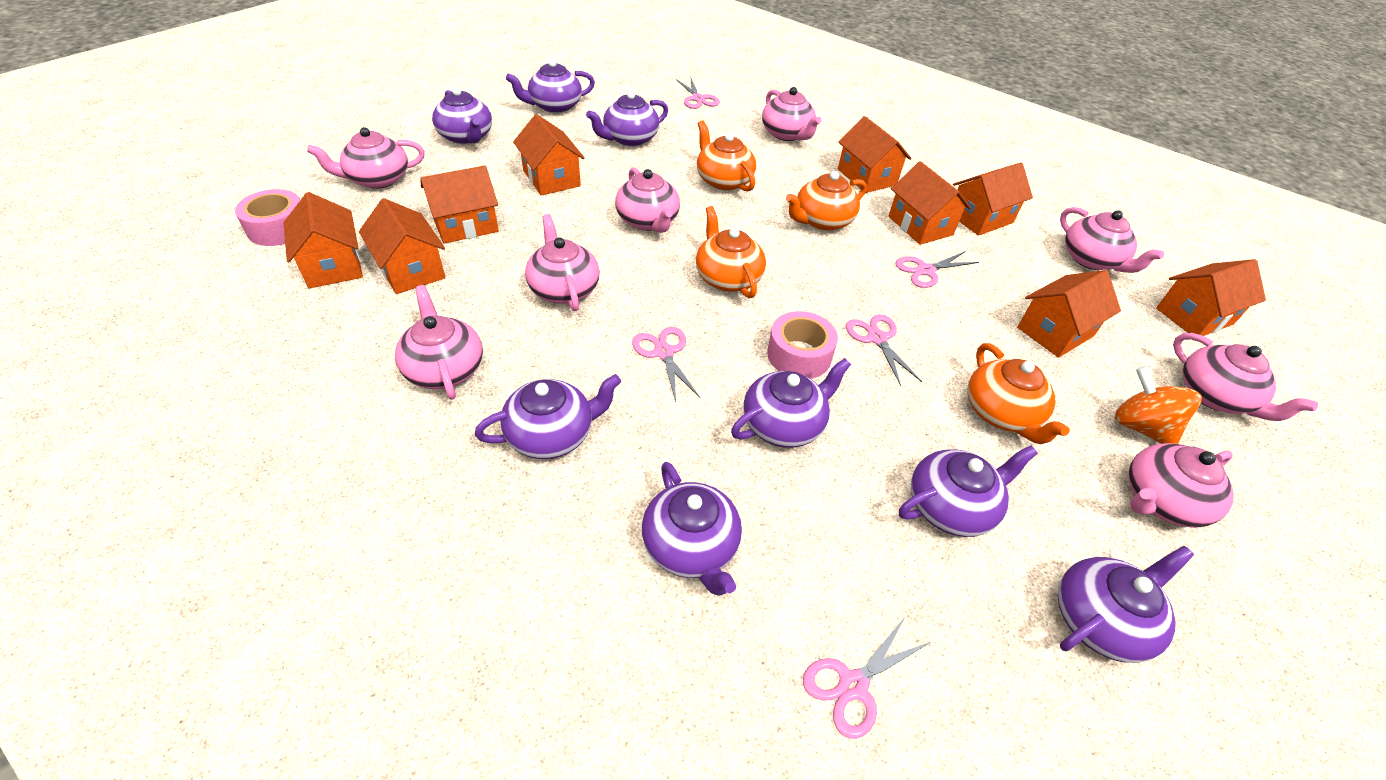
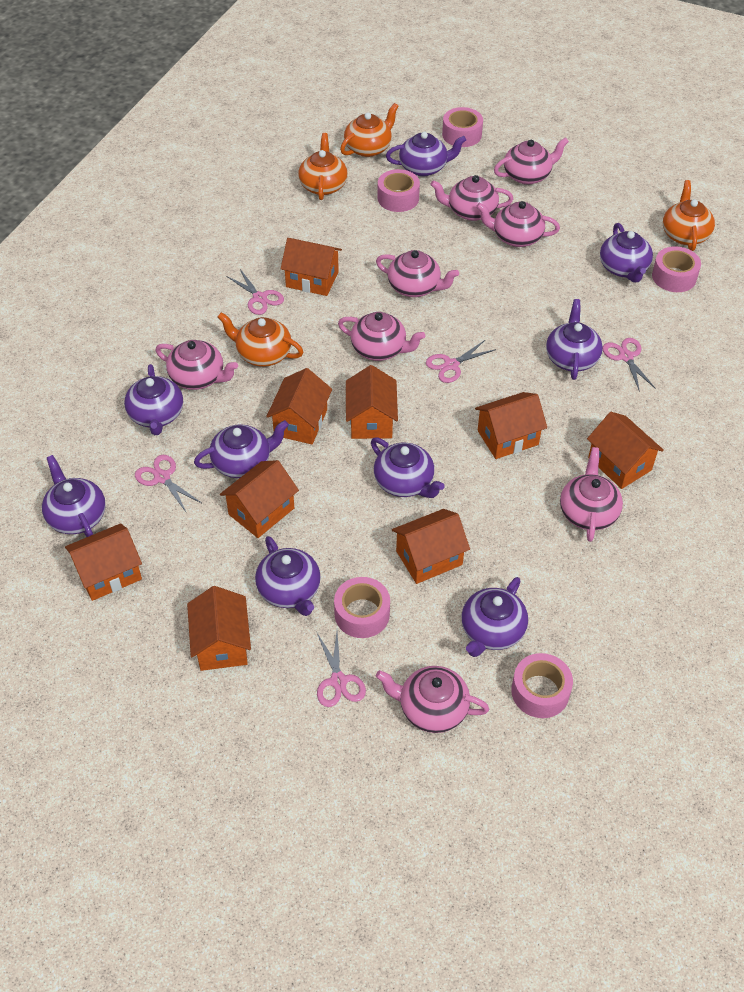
orange spinning top: 1 -> 0
pink tape: 2 -> 5
purple teapot: 8 -> 9

